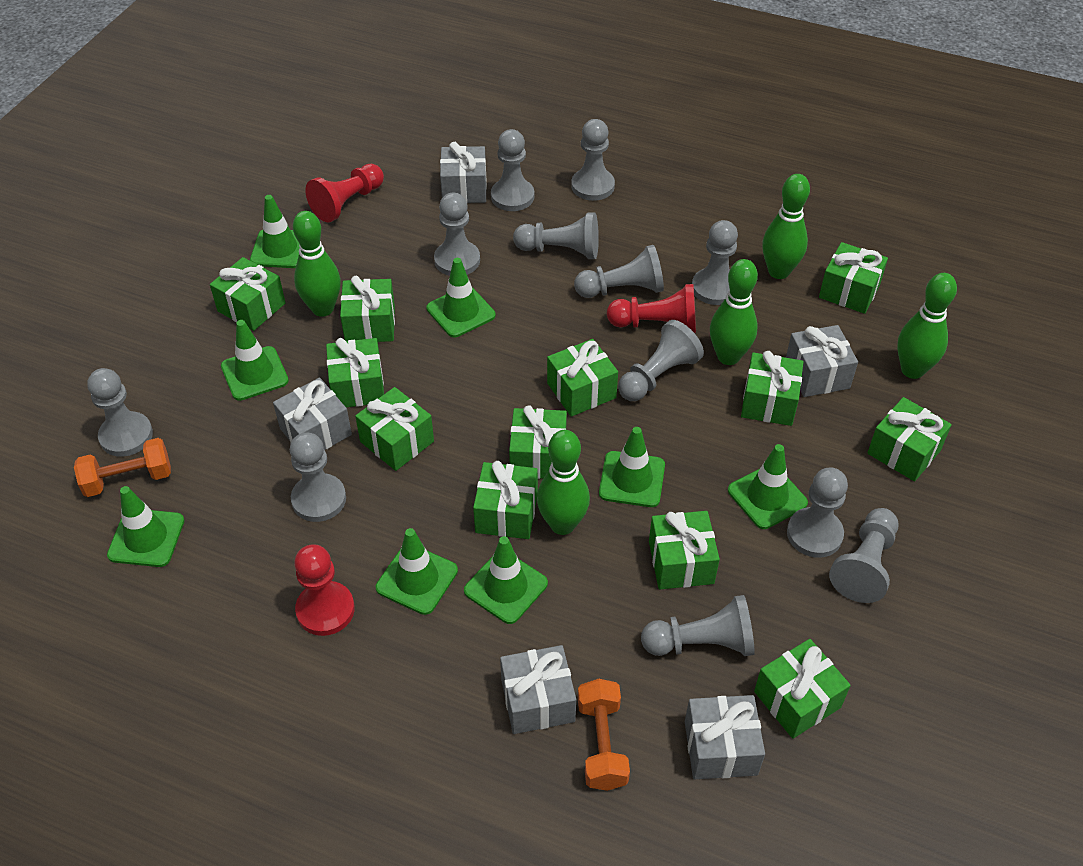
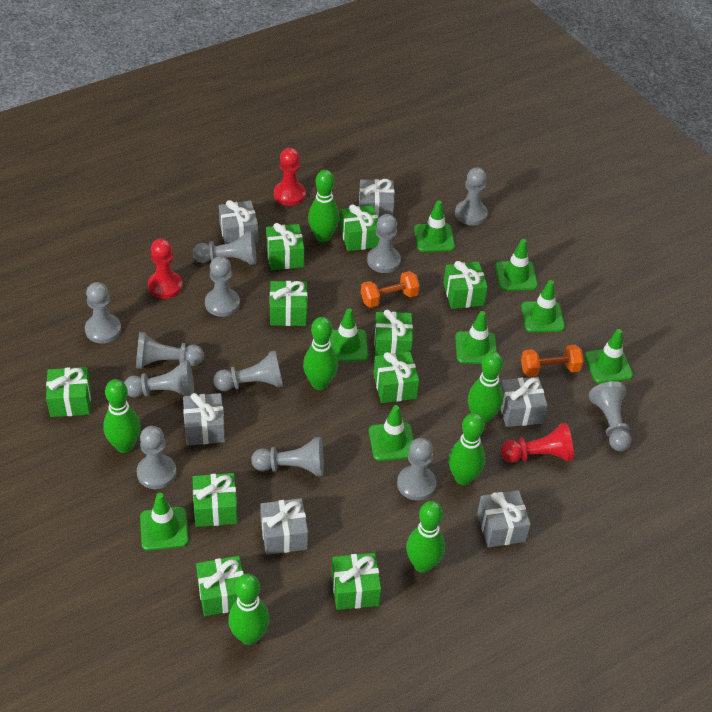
green bowling pin: 5 -> 7
green gift: 12 -> 10
grey gift: 5 -> 6

